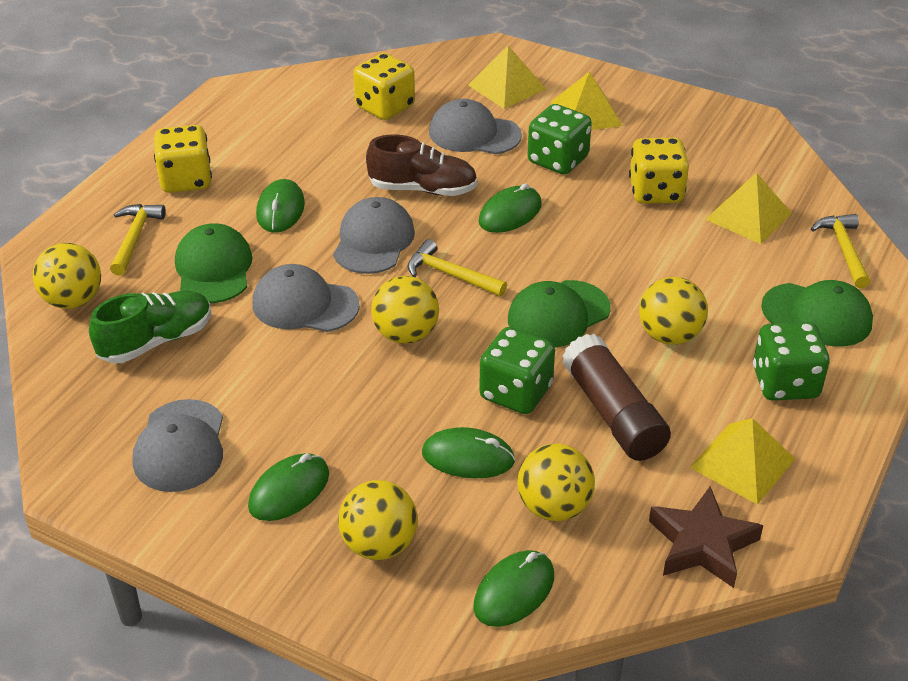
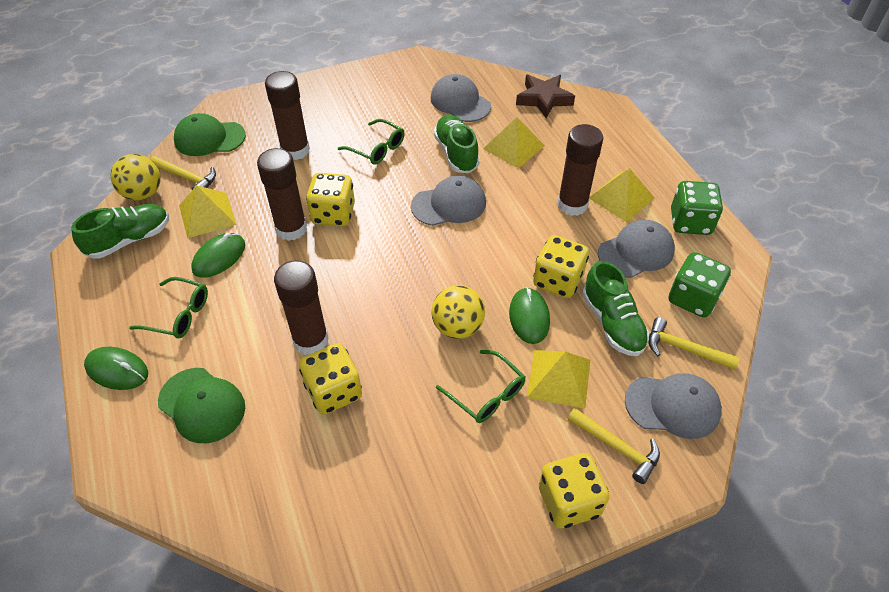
brown glue stick: 1 -> 4
brown shoe: 1 -> 0
green cap: 3 -> 2
green dice: 3 -> 2
green glasses: 0 -> 3
green mouse: 5 -> 3
green shoe: 1 -> 3
yellow ball: 5 -> 2
yellow dice: 3 -> 4

